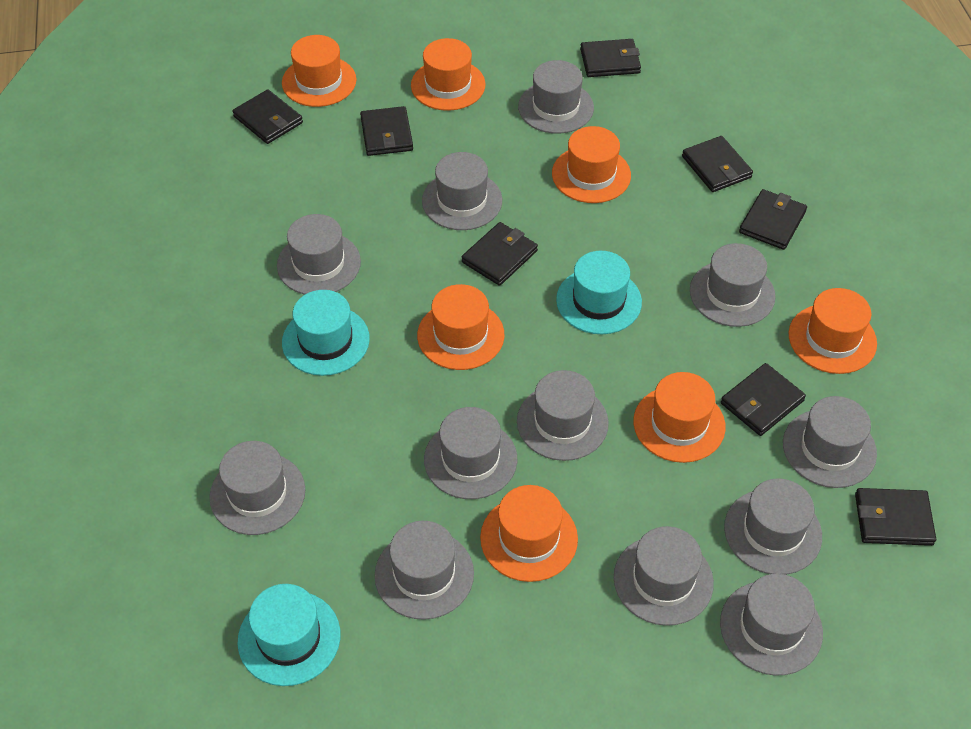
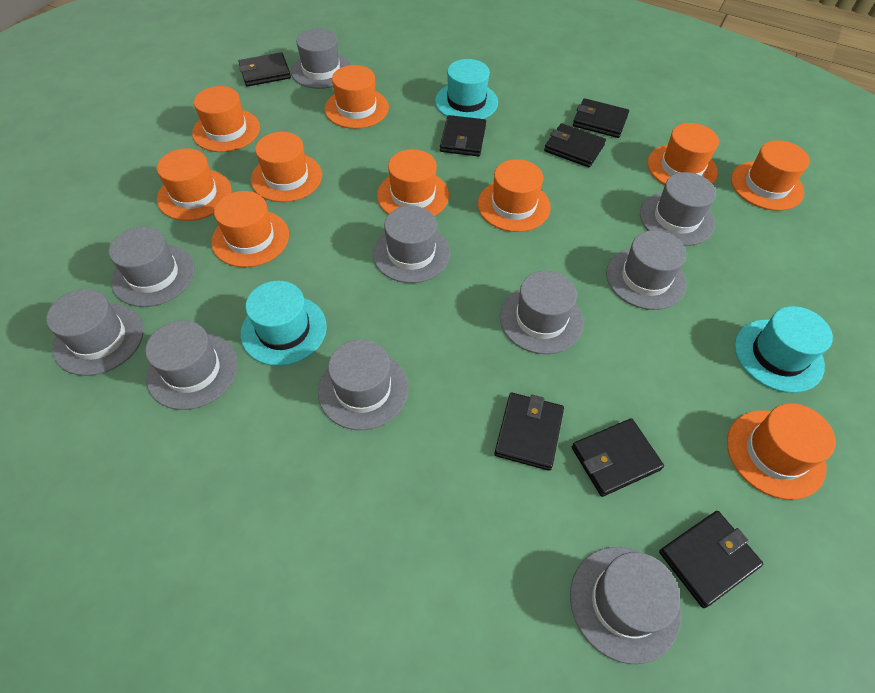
black wallet: 8 -> 7
grey hat: 12 -> 10
orange hat: 7 -> 10

